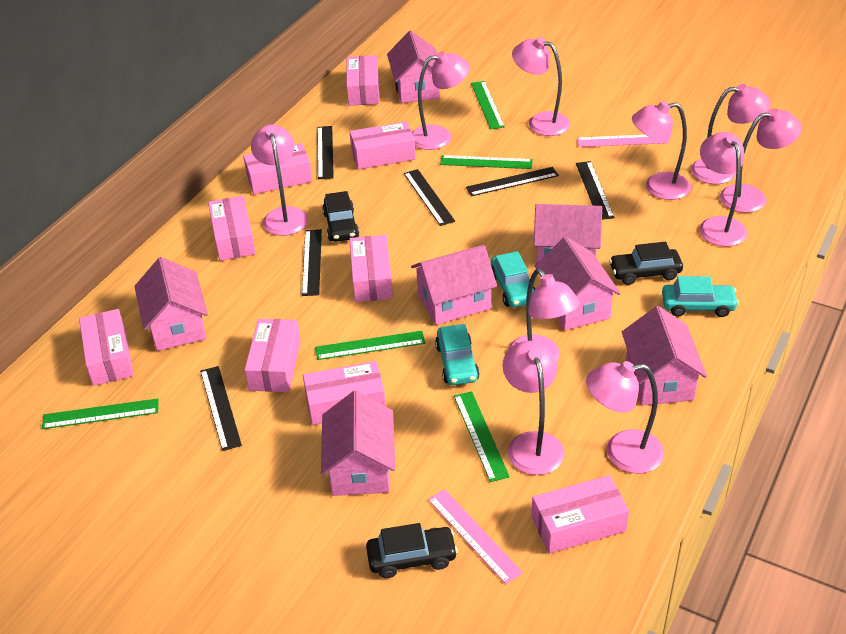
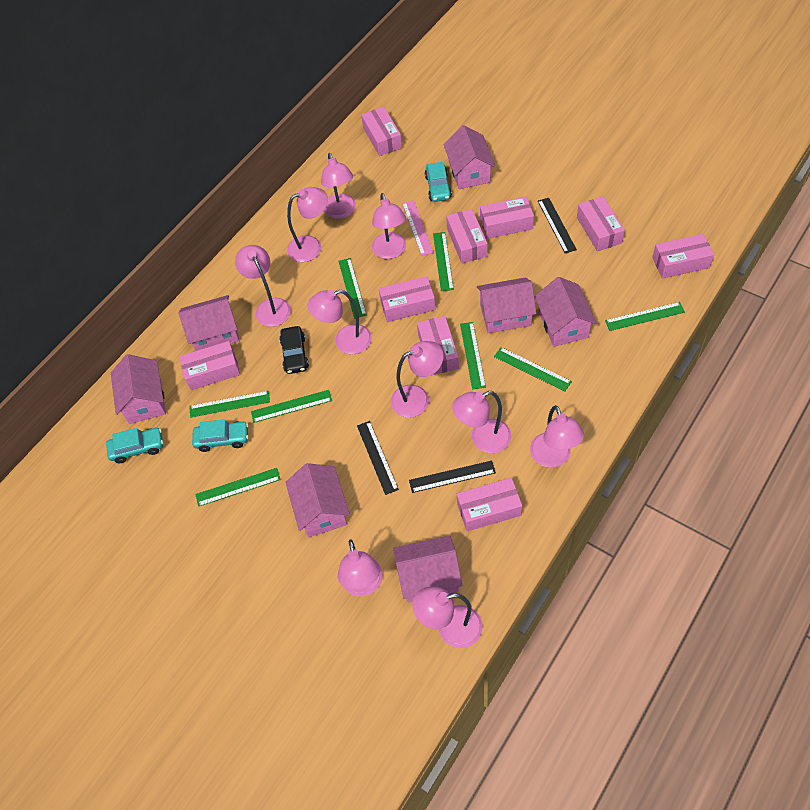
black car: 3 -> 1
black ruler: 6 -> 3
green ruler: 5 -> 8
pink ruler: 2 -> 1

